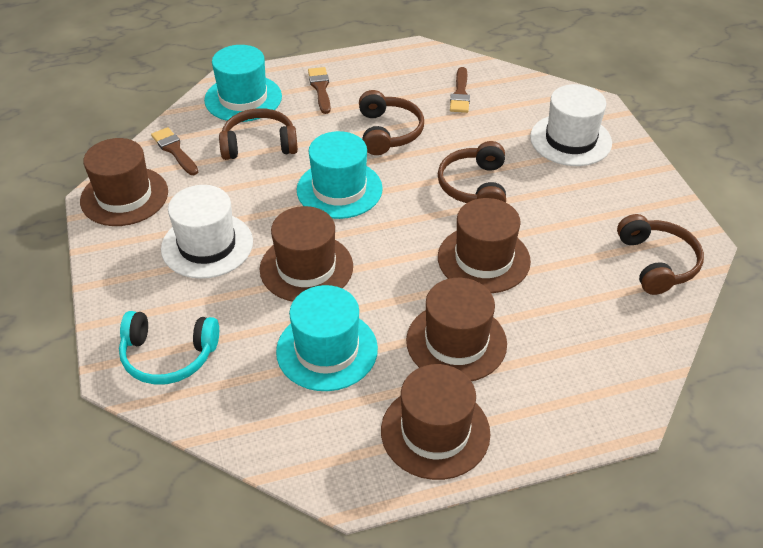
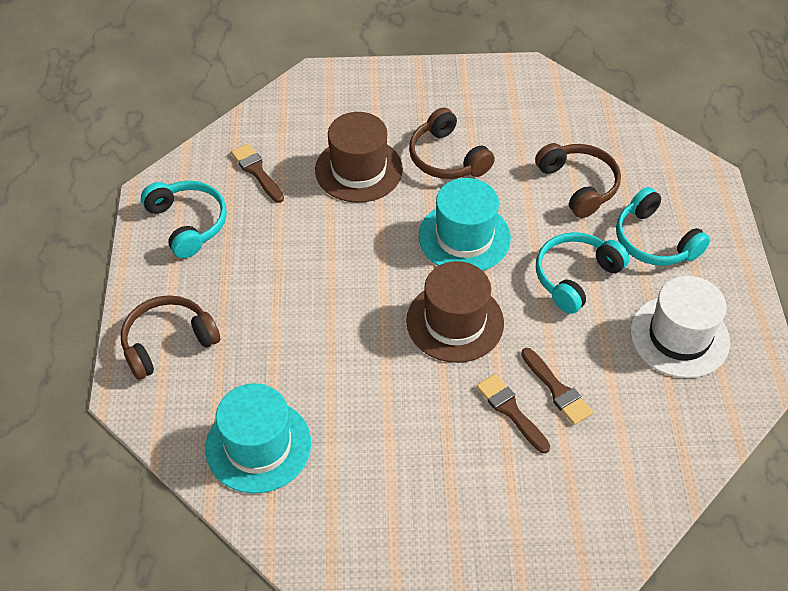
brown hat: 5 -> 2
brown headphones: 4 -> 3
turquoise hat: 3 -> 2
turquoise headphones: 1 -> 3
white hat: 2 -> 1

